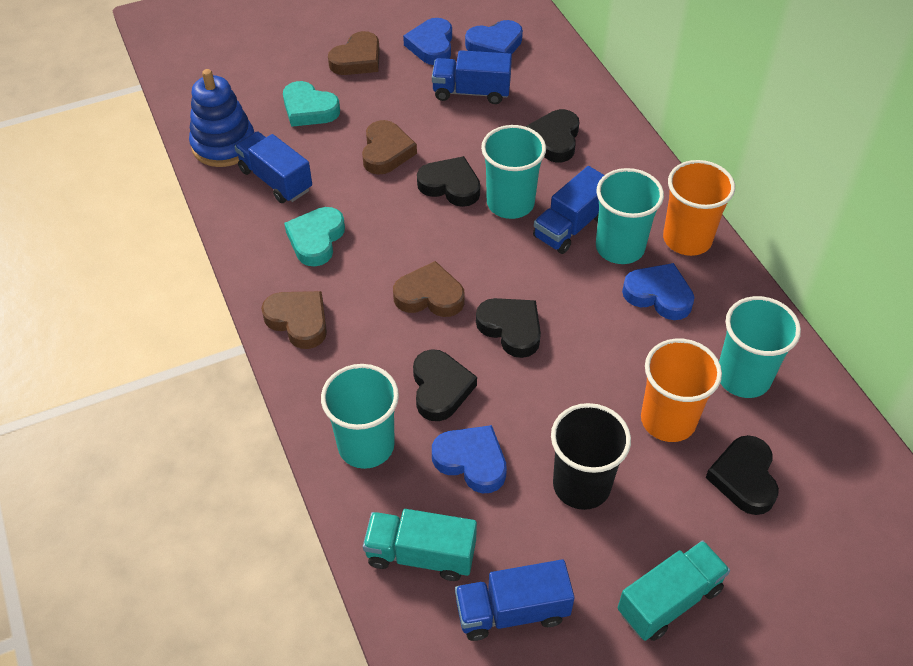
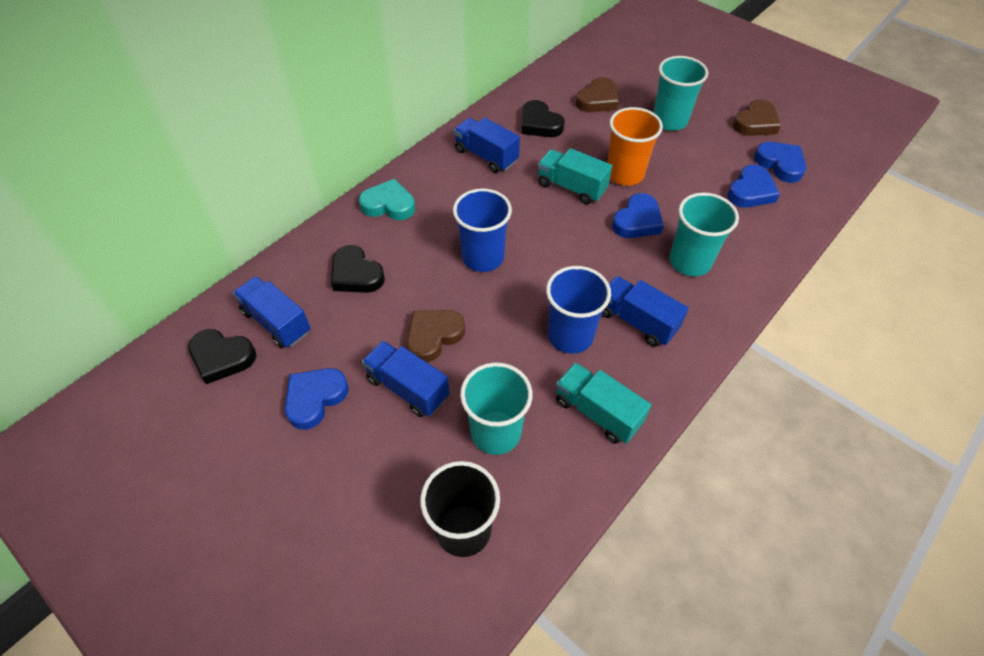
black heart: 5 -> 3
blue cup: 0 -> 2
blue stacking toy: 1 -> 0
brown heart: 4 -> 3
orange cup: 2 -> 1
turquoise cup: 4 -> 3
turquoise heart: 2 -> 1

